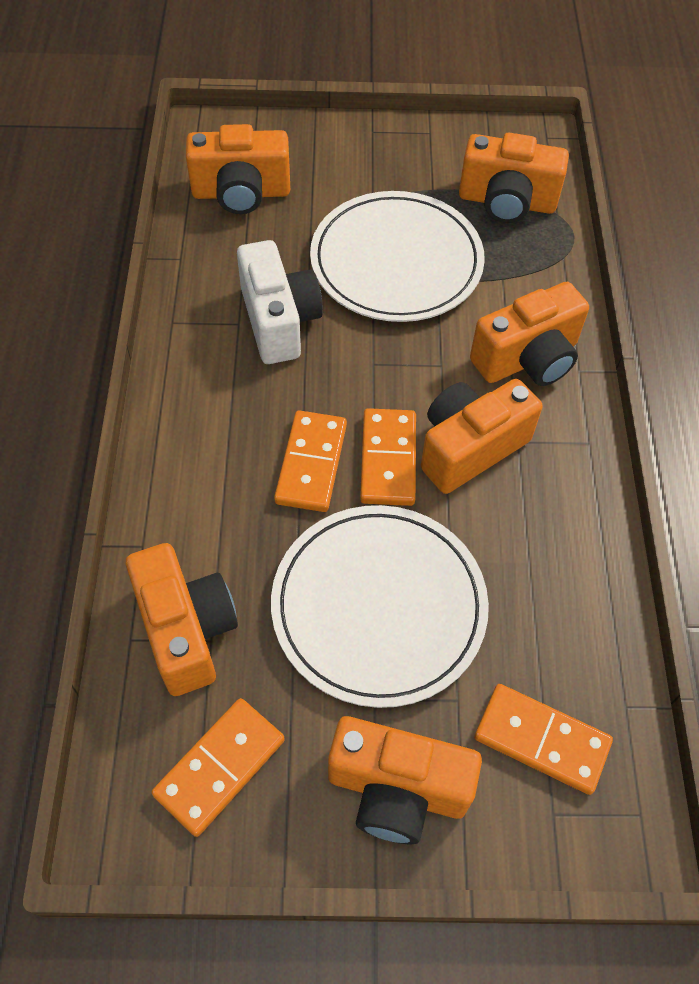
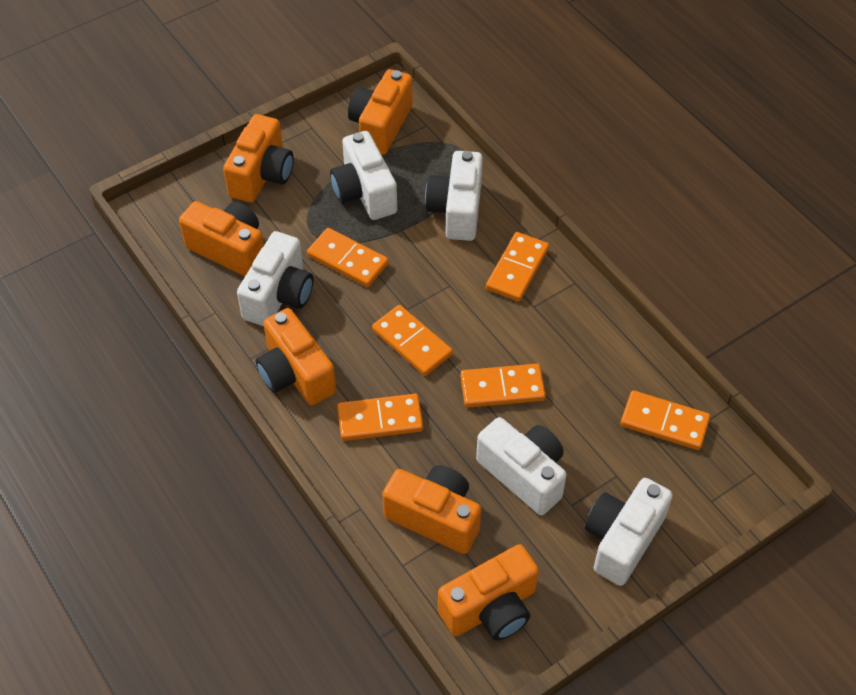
orange domino: 4 -> 6
white camera: 1 -> 5
white plate: 2 -> 0

